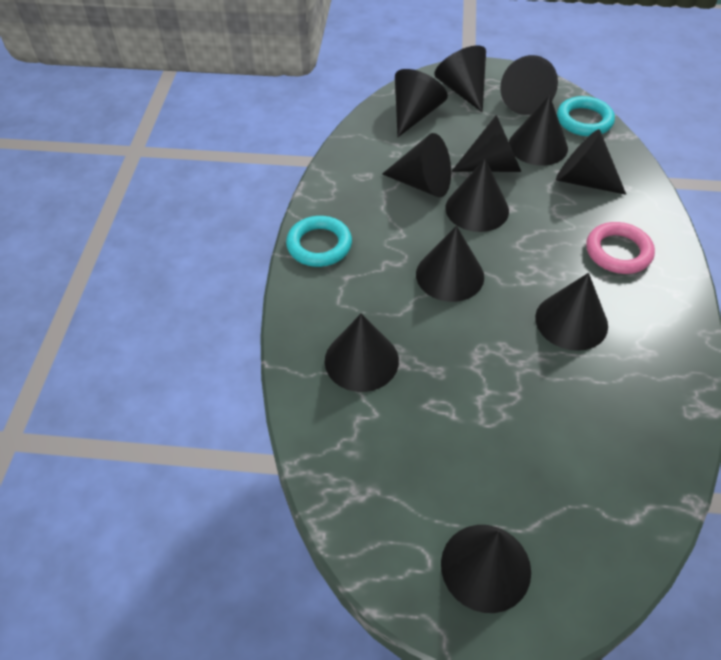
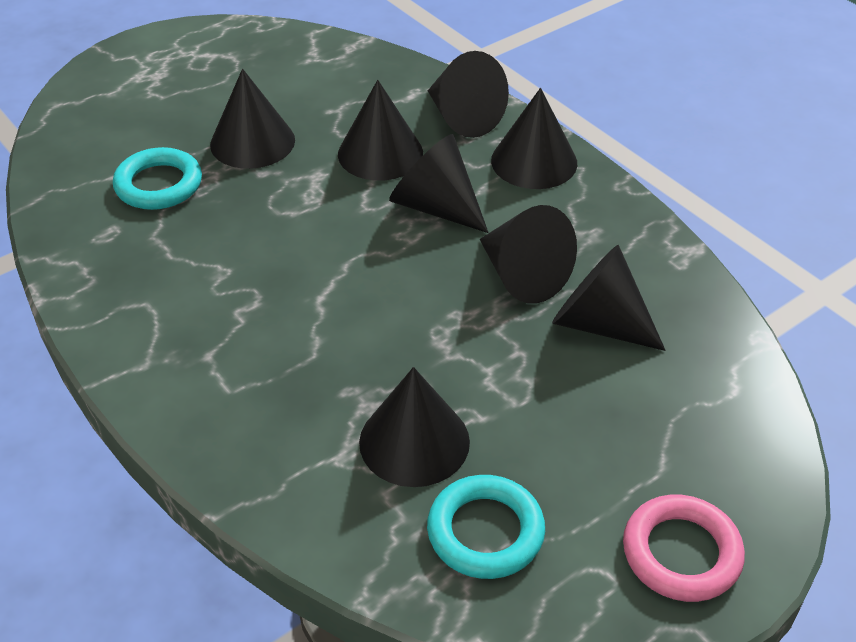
black cone: 12 -> 8

